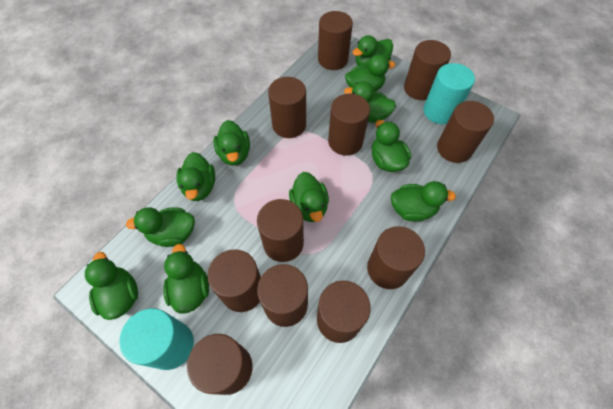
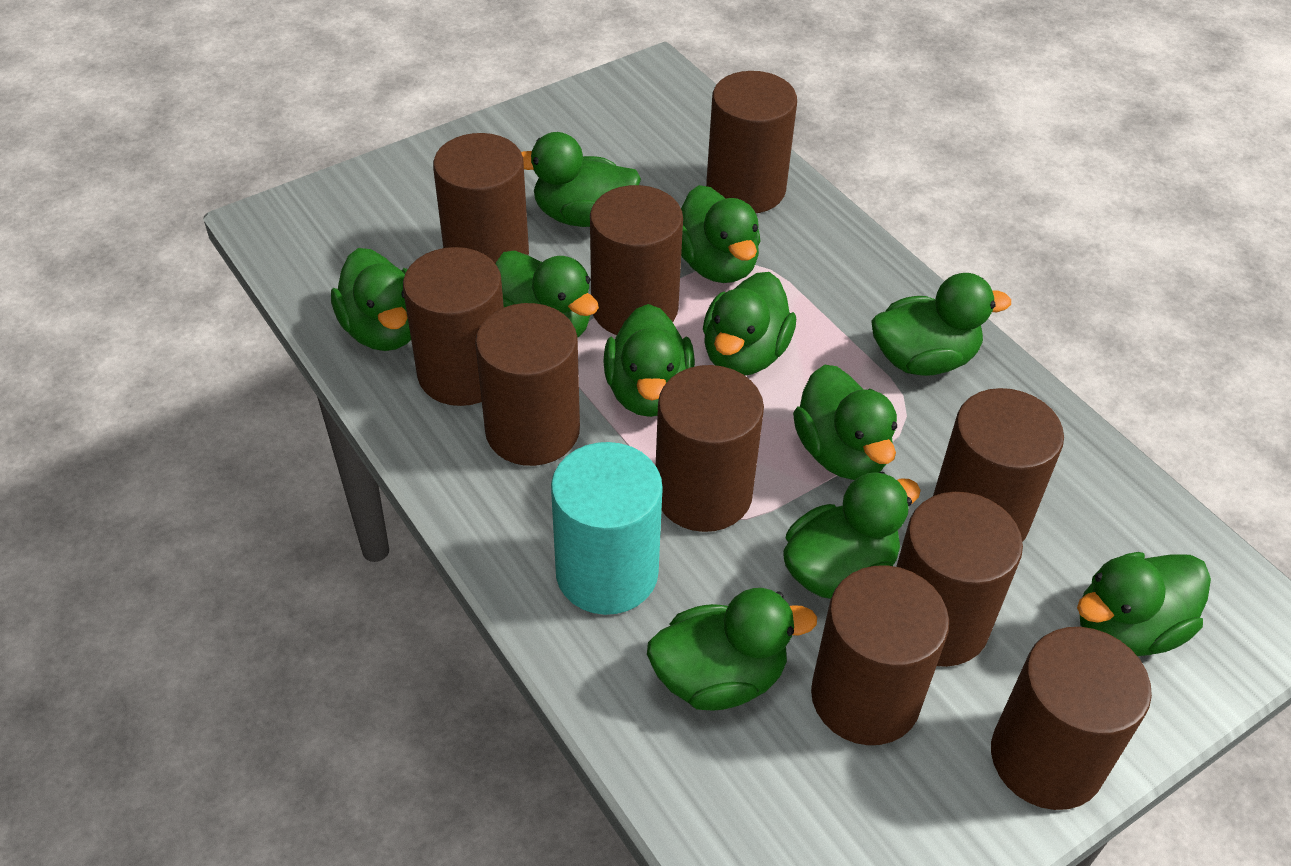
brown cylinder: 11 -> 10
turquoise cylinder: 2 -> 1

